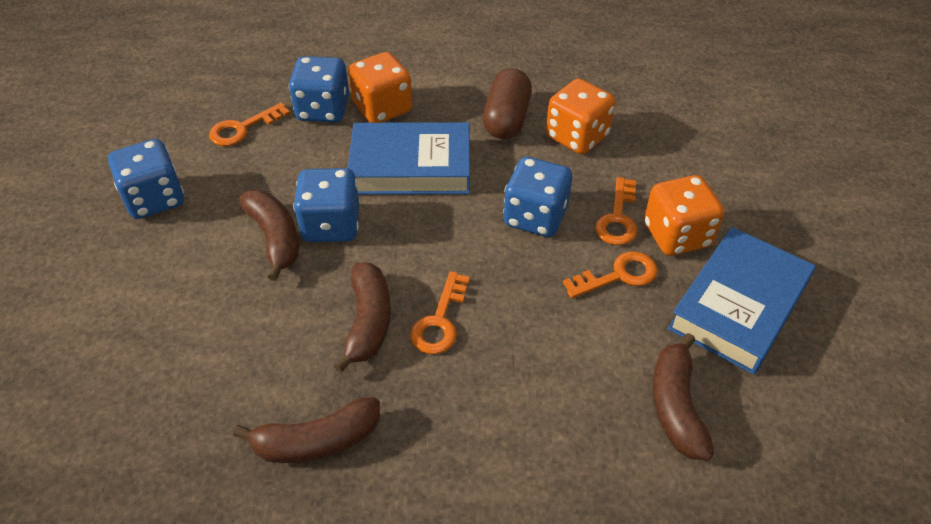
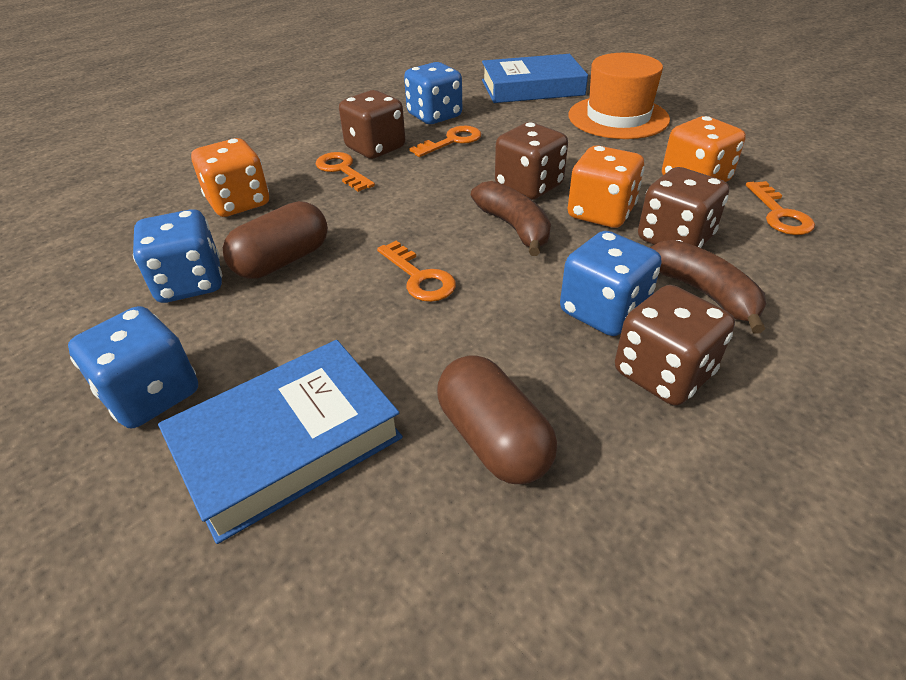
brown banana: 4 -> 2
brown capsule: 1 -> 2
brown dice: 0 -> 4
orange hat: 0 -> 1

